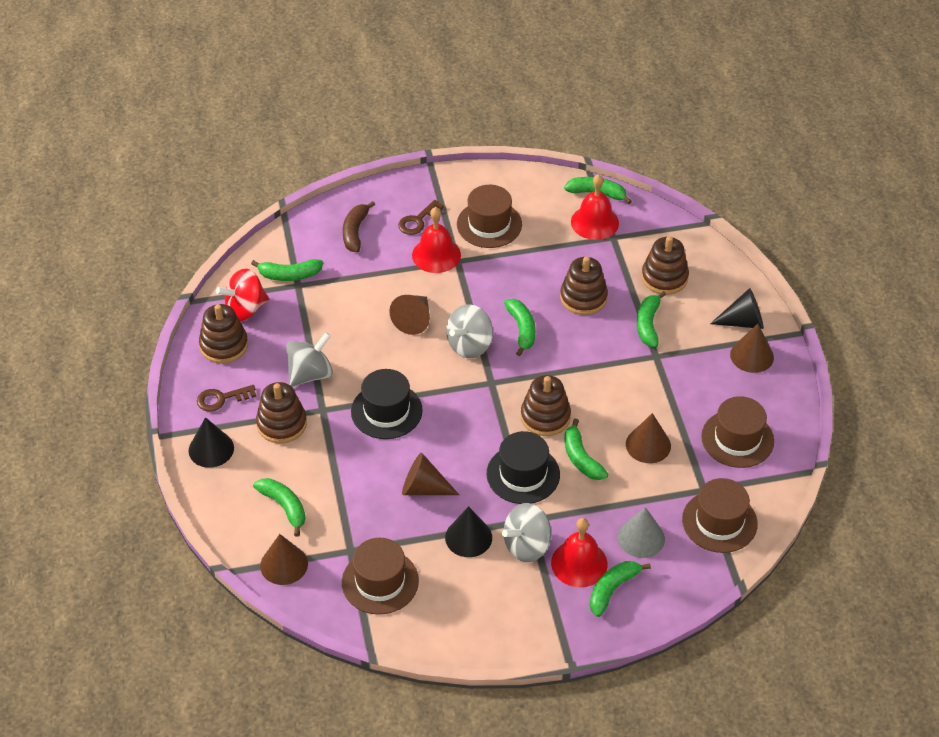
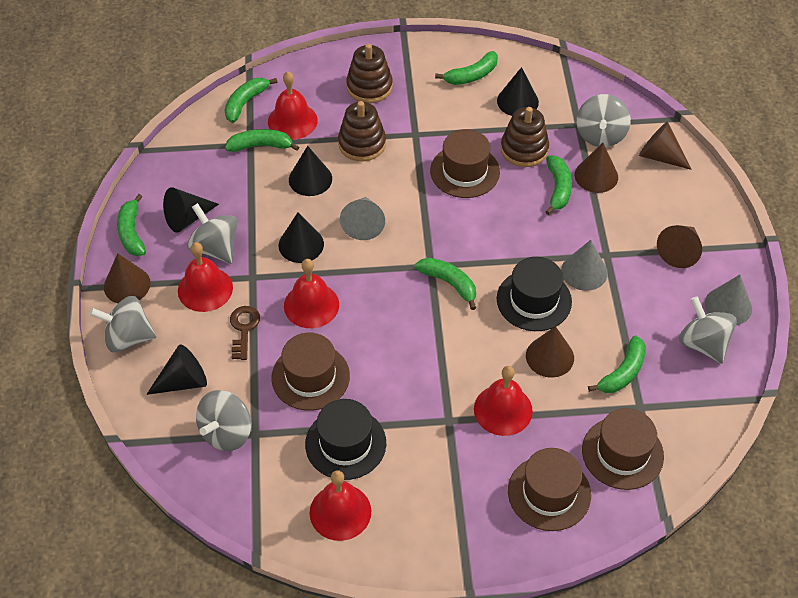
black cone: 3 -> 5
brown banana: 1 -> 0
brown key: 2 -> 1
brown stacking toy: 5 -> 3
grey cone: 1 -> 3
grey spinning top: 3 -> 5
red bell: 3 -> 5
red spinning top: 1 -> 0

